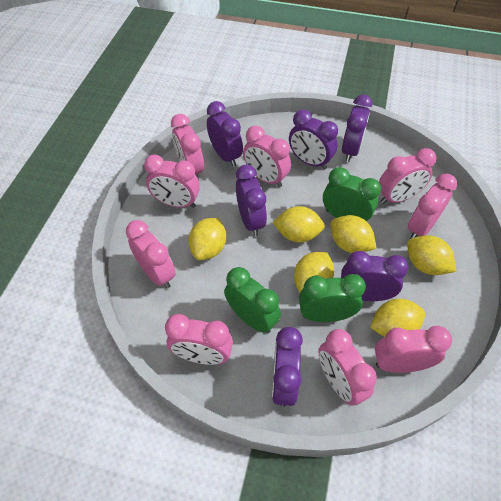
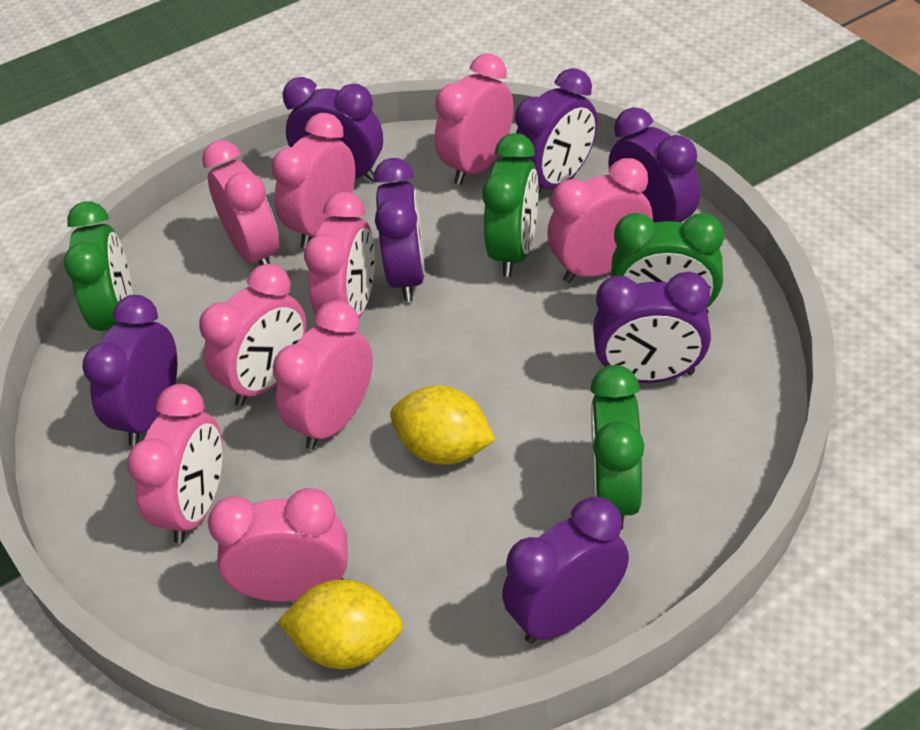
green clock: 3 -> 4
purple clock: 6 -> 7
yellow lemon: 6 -> 2

